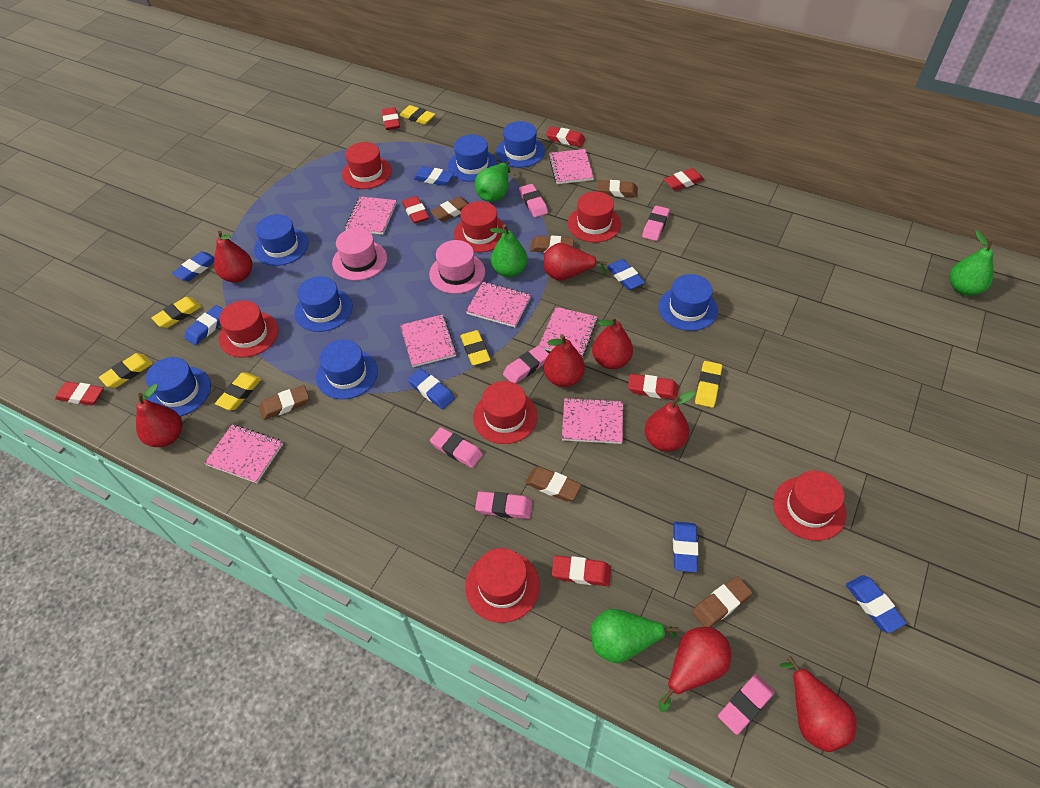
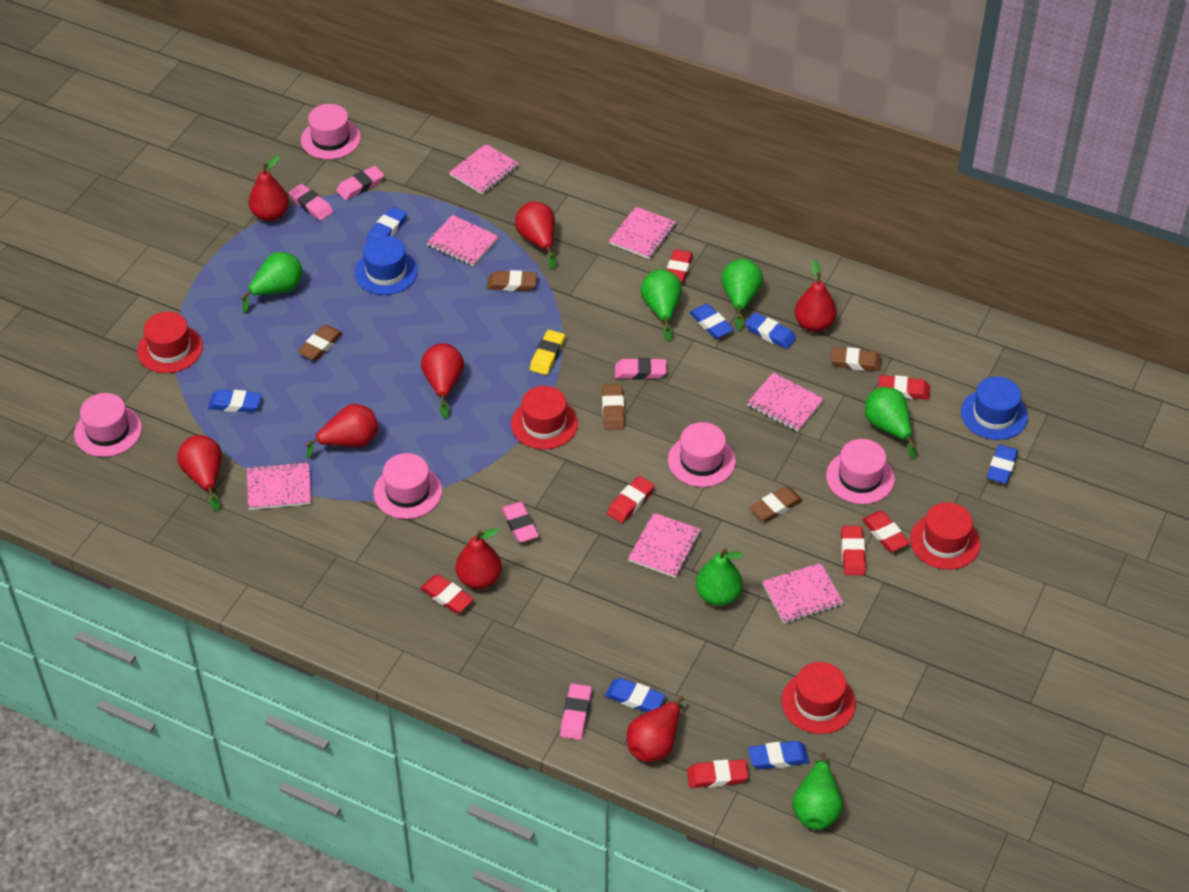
blue hat: 7 -> 2
brown eraser: 6 -> 5
green pear: 4 -> 6
pink eraser: 6 -> 5
pink hat: 2 -> 5
red hat: 7 -> 4
yellow eraser: 6 -> 1

